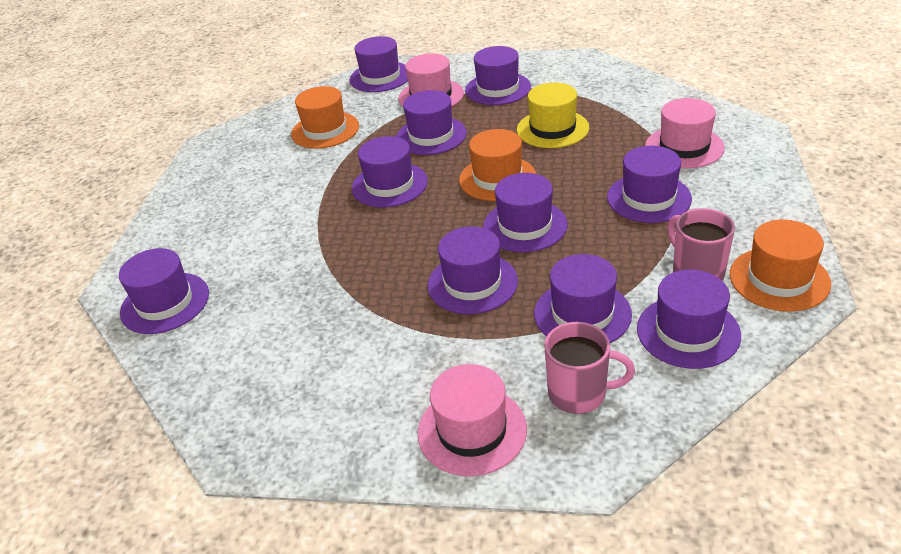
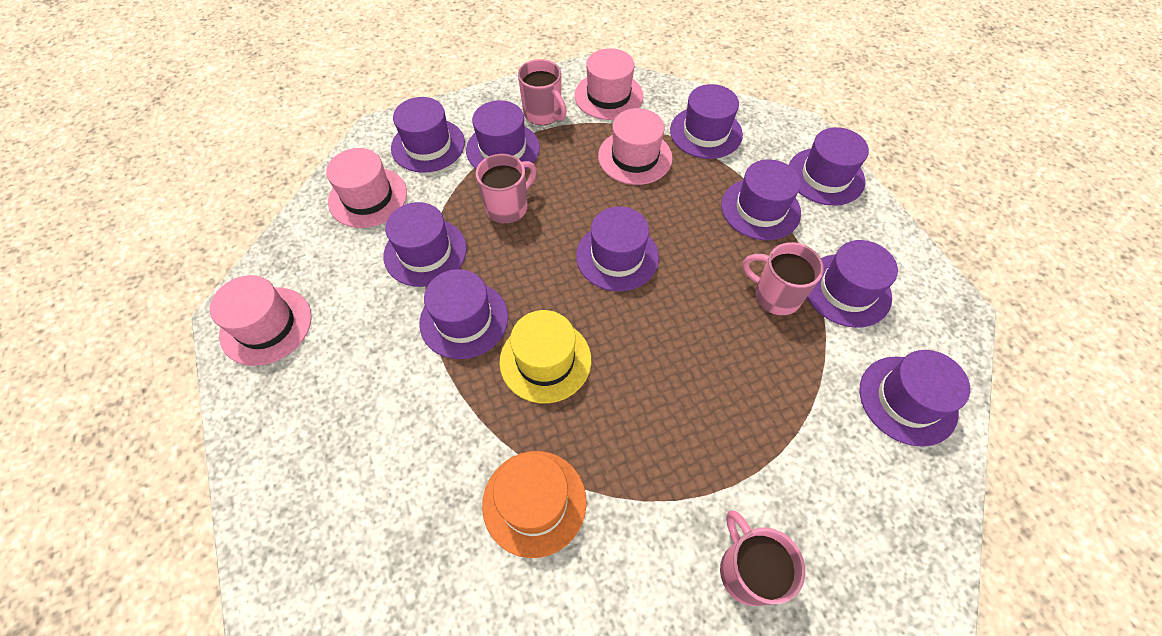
orange hat: 3 -> 1
pink hat: 3 -> 4
pink mug: 2 -> 4

